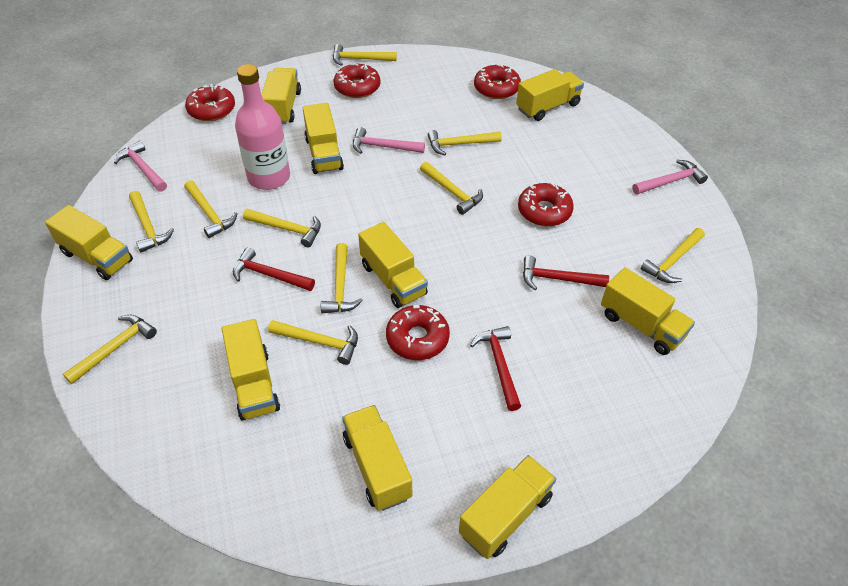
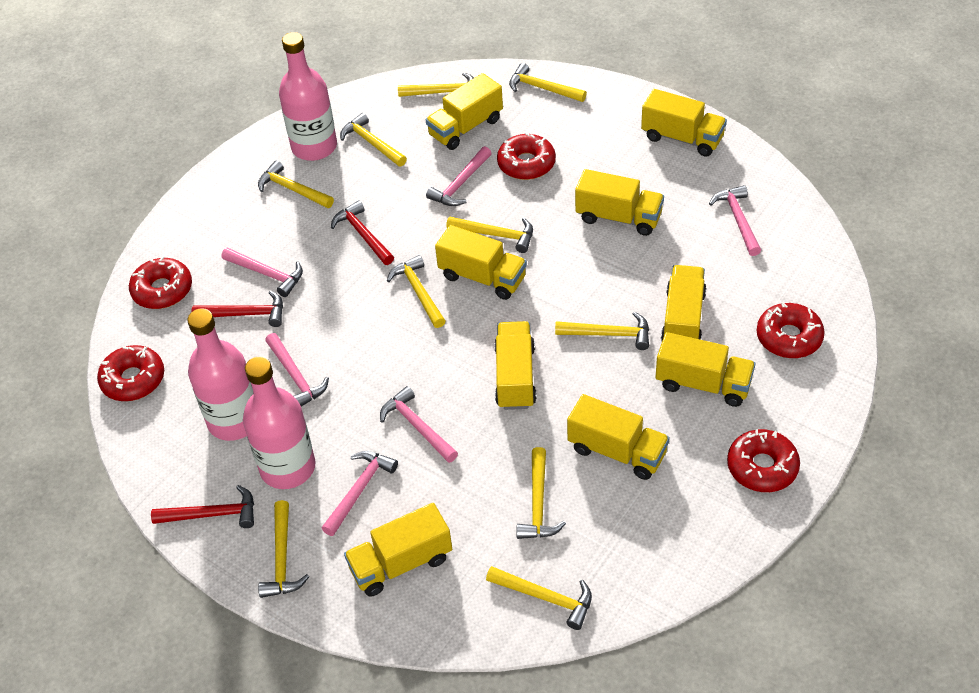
pink bottle: 1 -> 3
pink hammer: 3 -> 6

